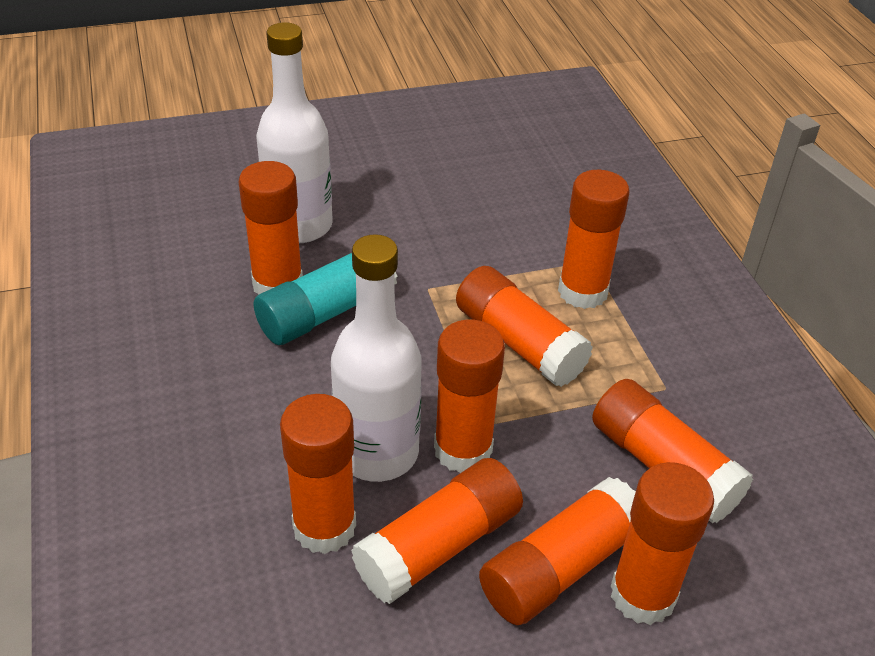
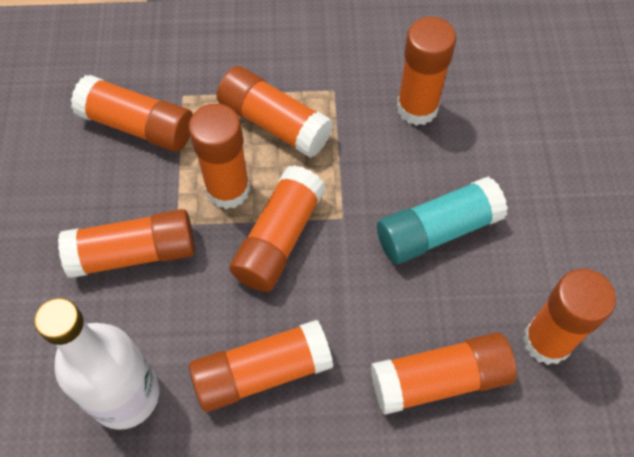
white bottle: 2 -> 1

